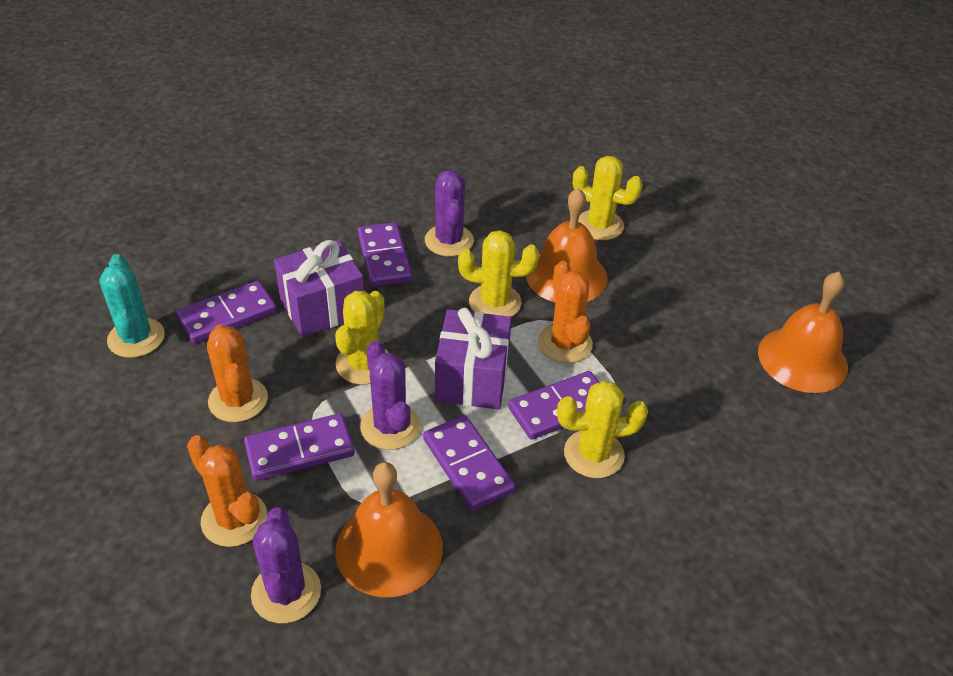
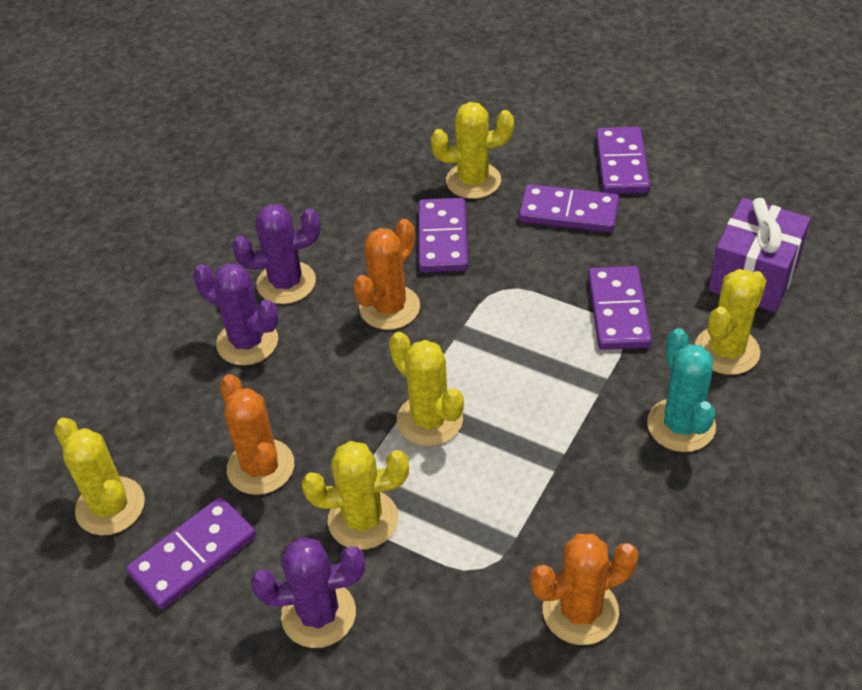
orange bell: 3 -> 0
purple gift: 2 -> 1
yellow cactus: 4 -> 5

